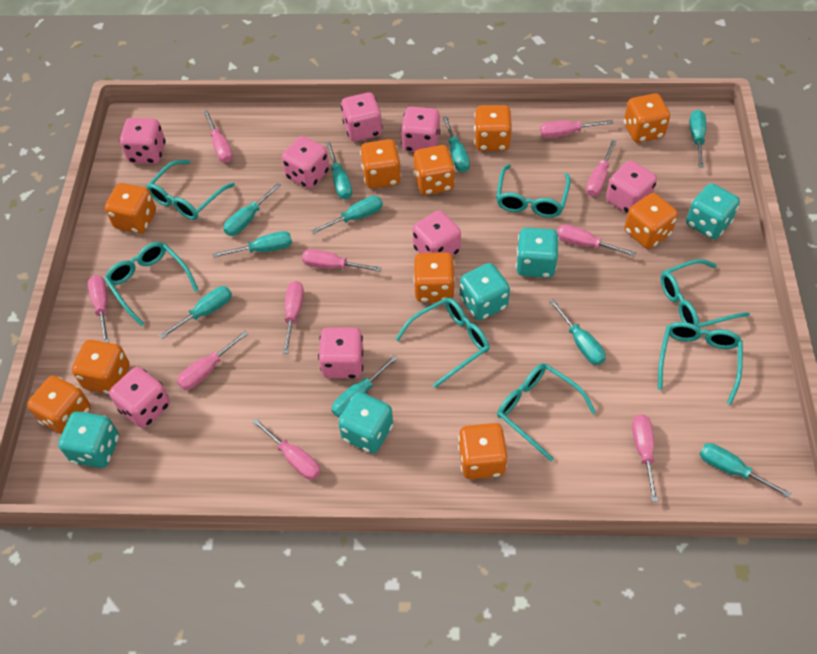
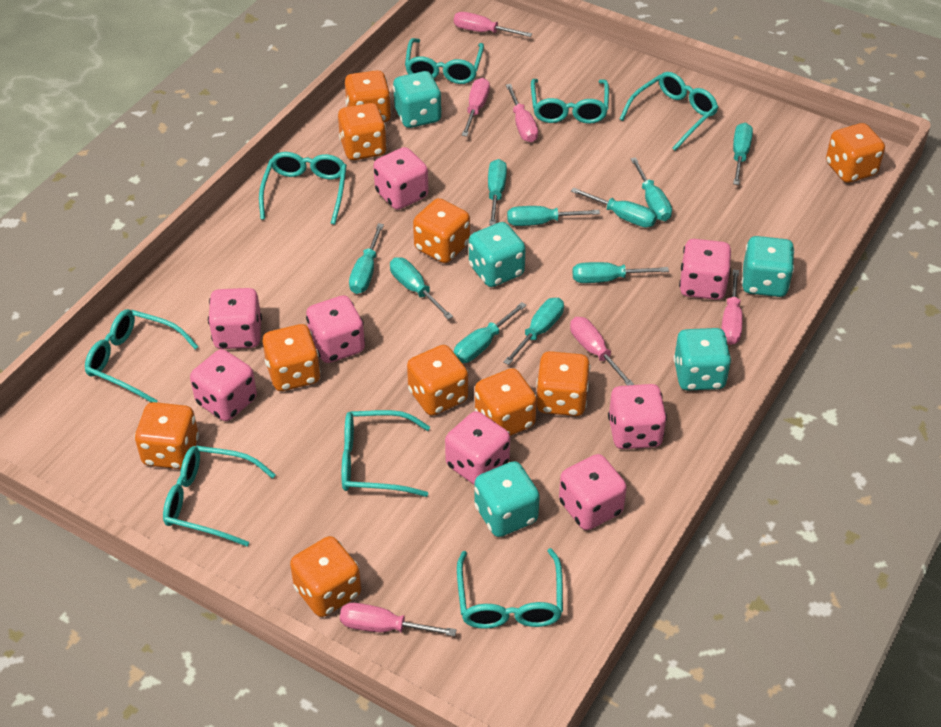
pink screwdriver: 10 -> 6
turquoise glasses: 7 -> 8

